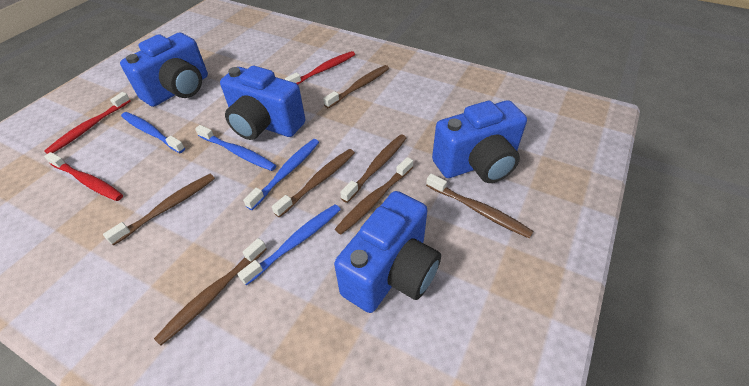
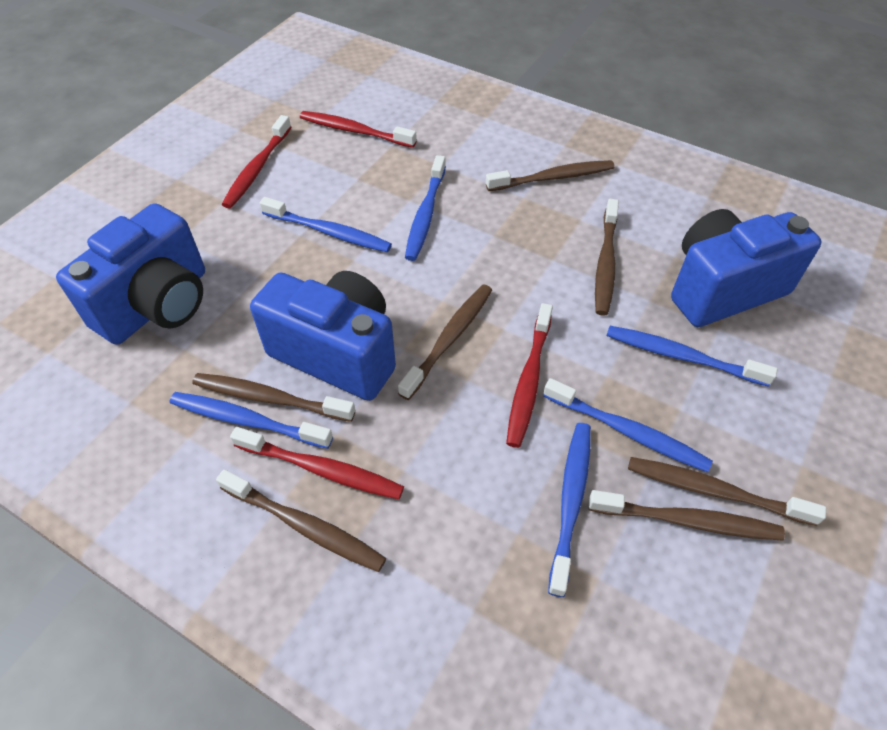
blue camera: 4 -> 3
blue toothbrush: 4 -> 6
red toothbrush: 3 -> 4

